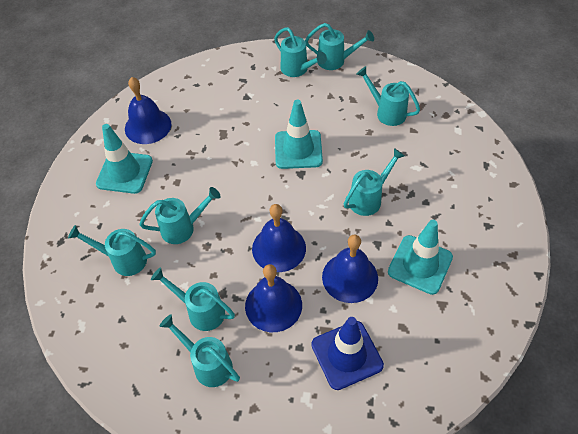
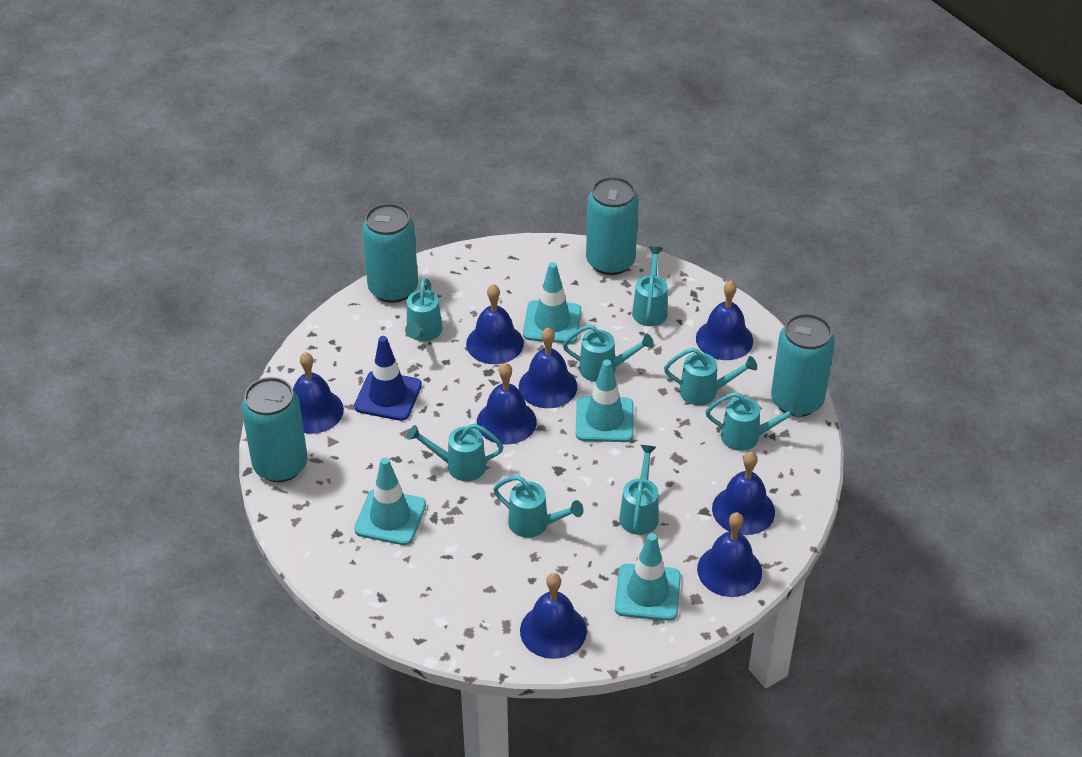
blue bell: 4 -> 8
turquoise can: 0 -> 4
turquoise traffic cone: 3 -> 4

